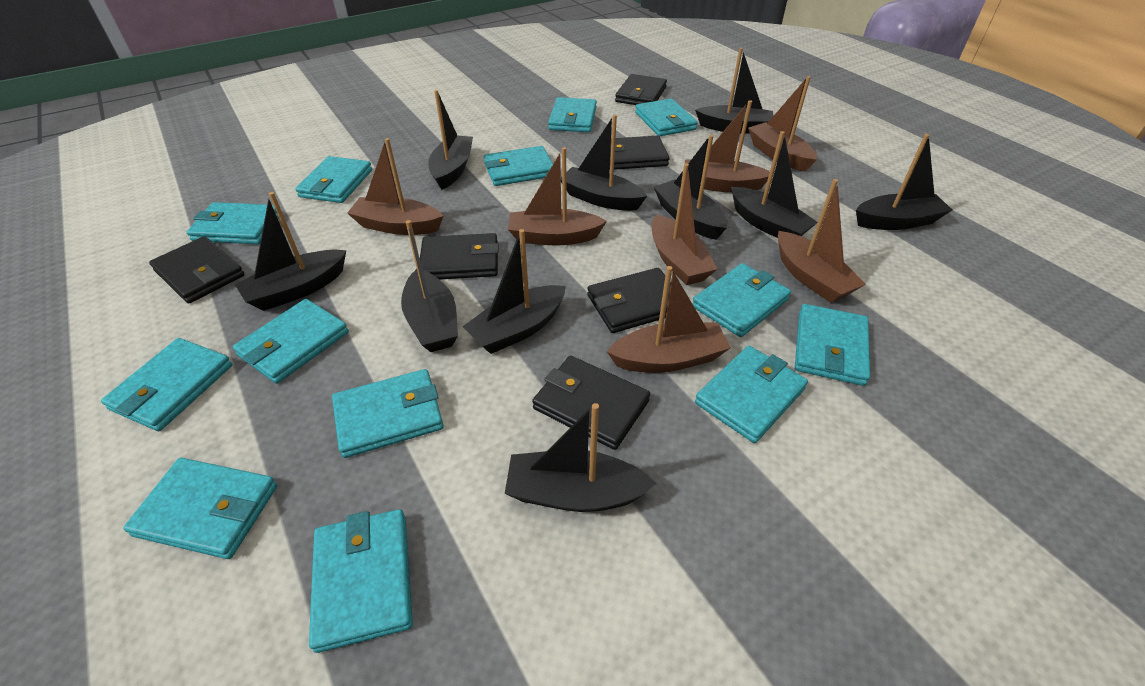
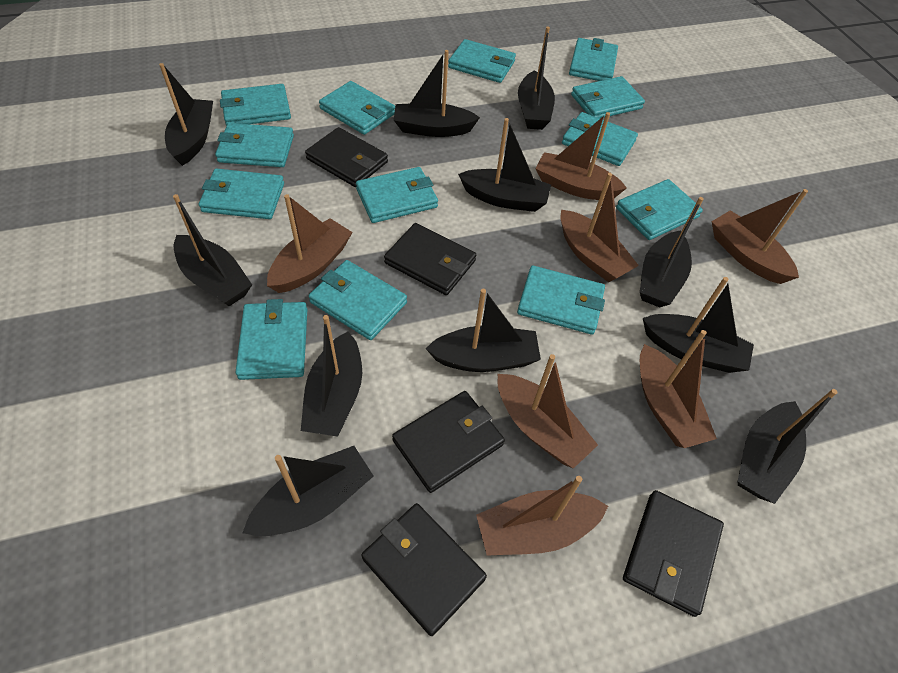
black boat: 10 -> 11
black wallet: 6 -> 5

